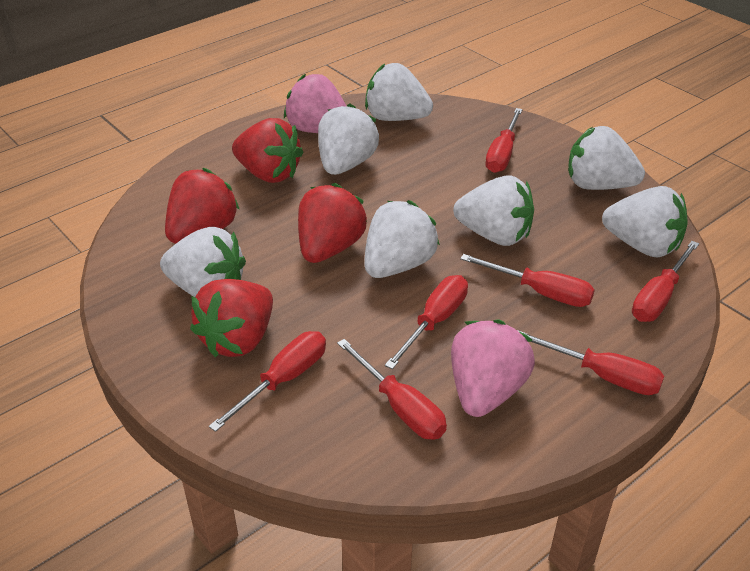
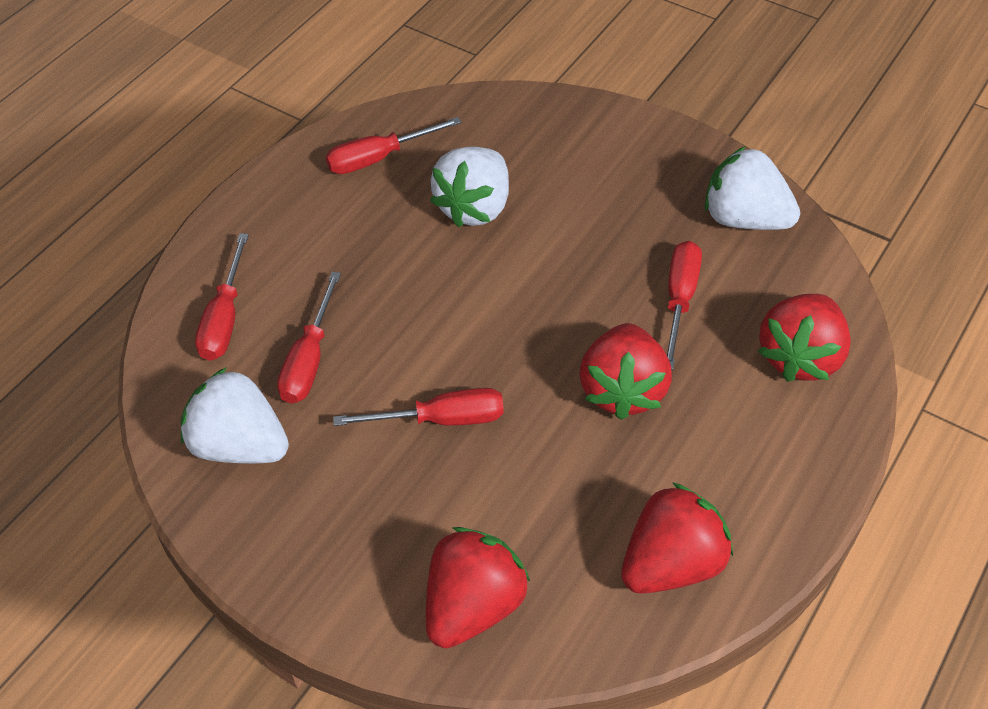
pink strawberry: 2 -> 0
red screwdriver: 7 -> 5
white strawberry: 7 -> 3

